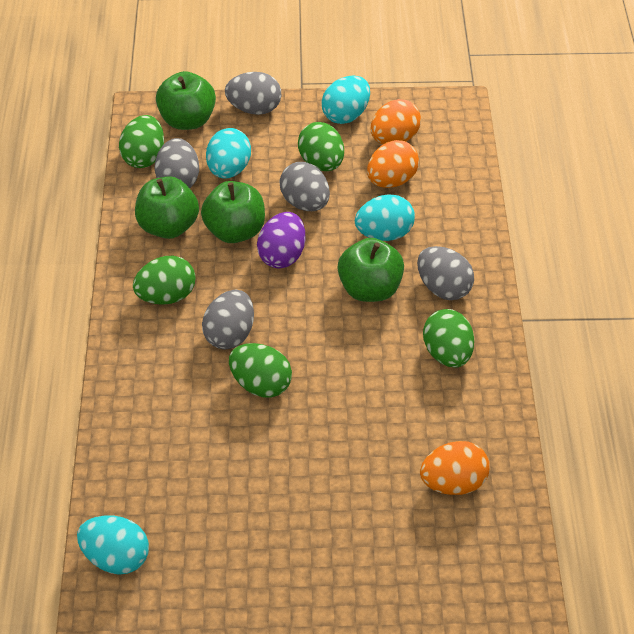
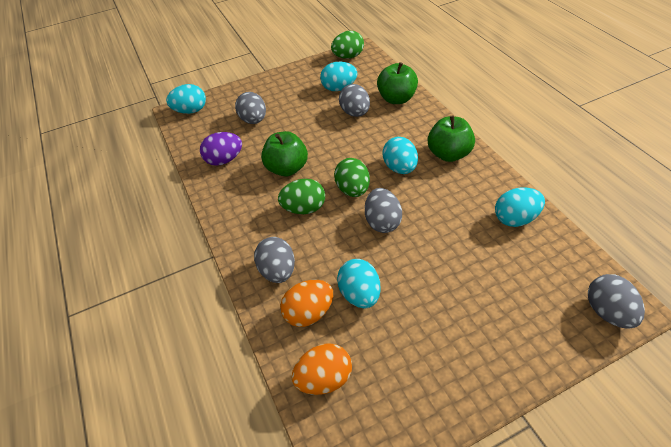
green apple: 4 -> 3
green egg: 5 -> 3
orange egg: 3 -> 2
turquoise egg: 4 -> 5

